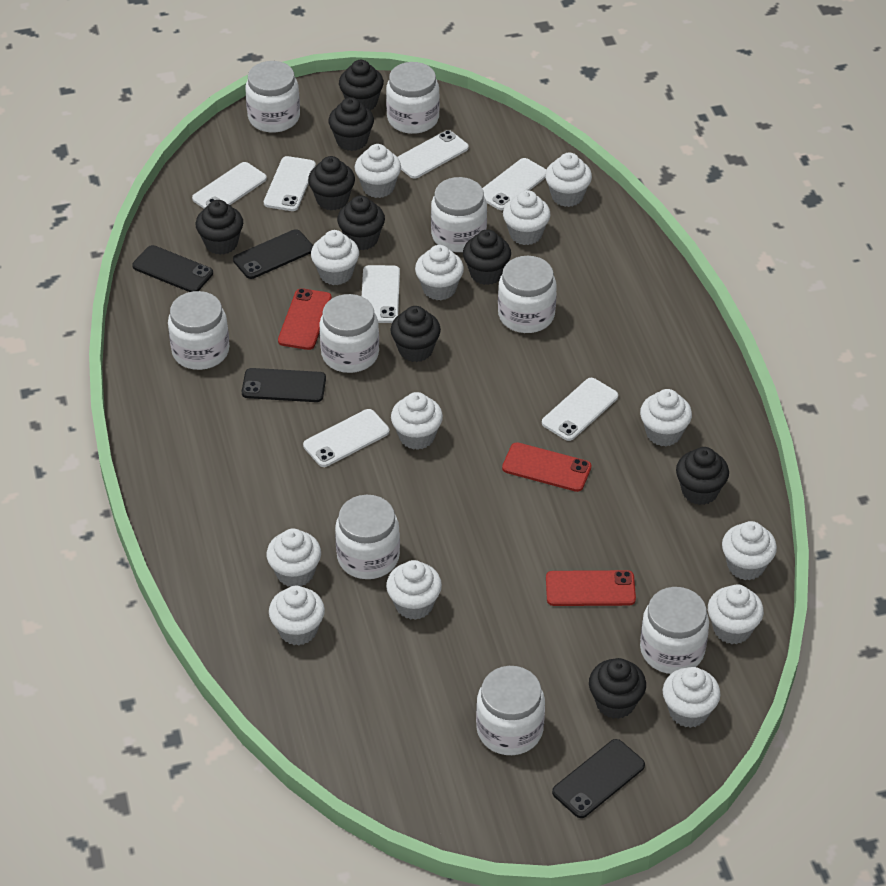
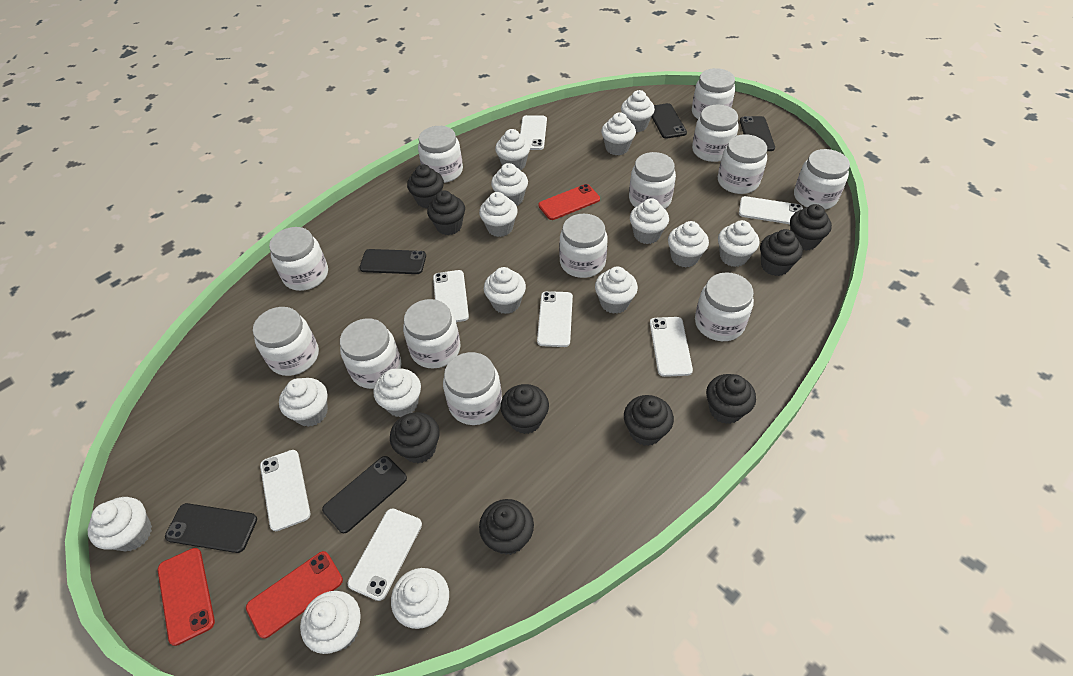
black phone: 4 -> 5
white cupcake: 13 -> 15
white jar: 9 -> 13

